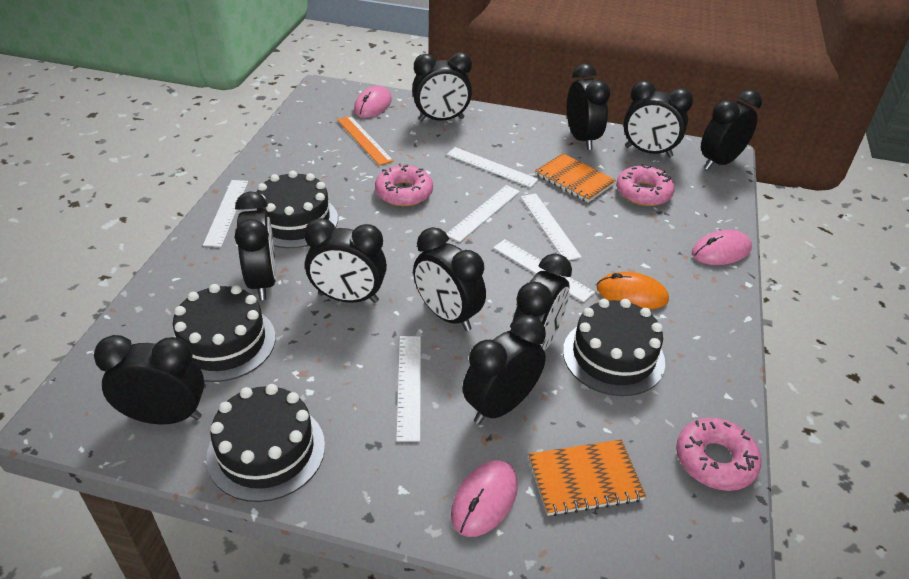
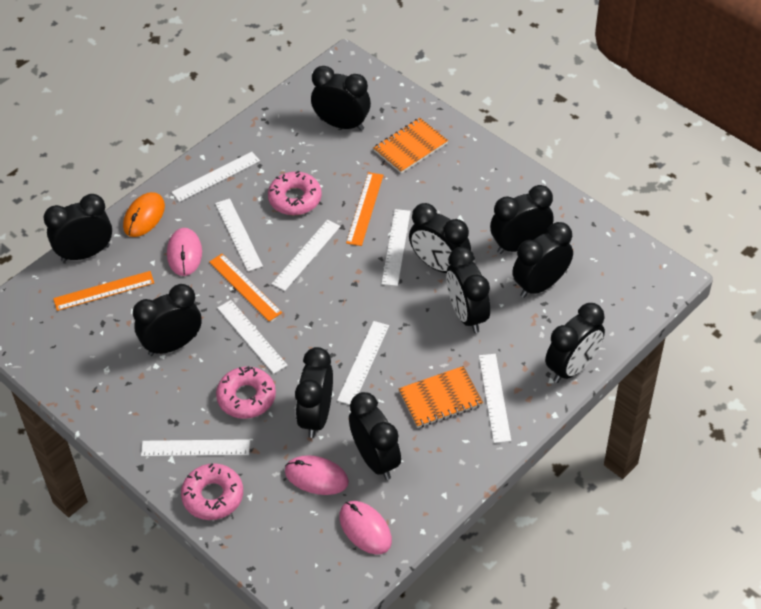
black cake: 4 -> 0
orange ruler: 1 -> 3
white ruler: 6 -> 8

